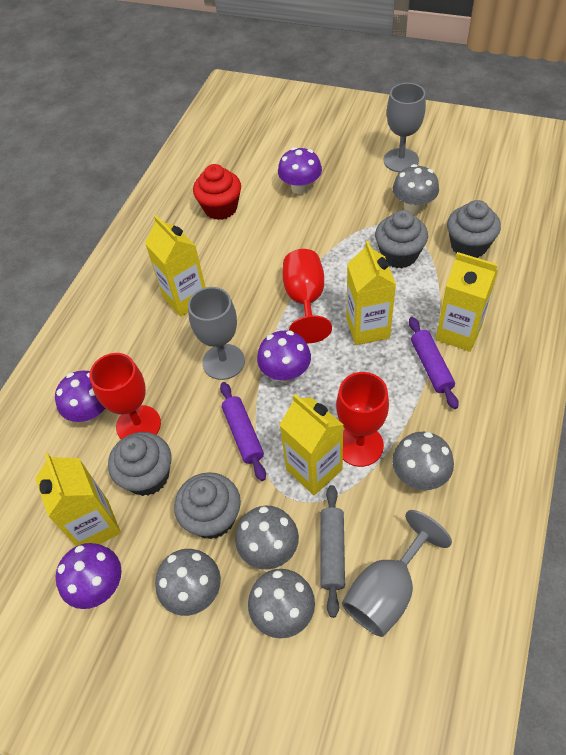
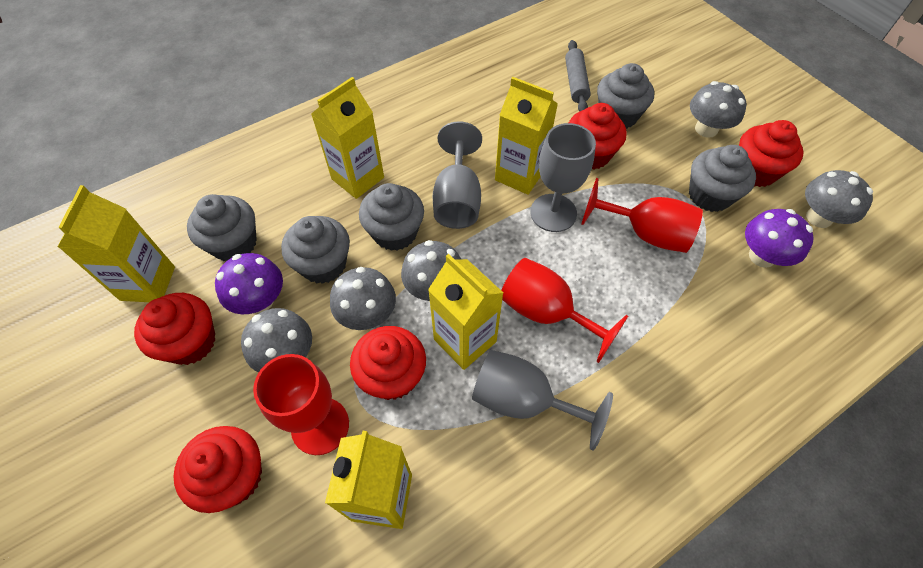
grey cupcake: 4 -> 5
purple mushroom: 4 -> 2
purple rolling pin: 2 -> 0
red cupcake: 1 -> 5

